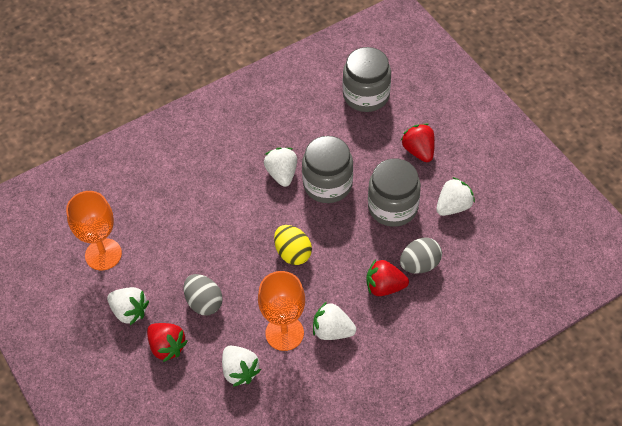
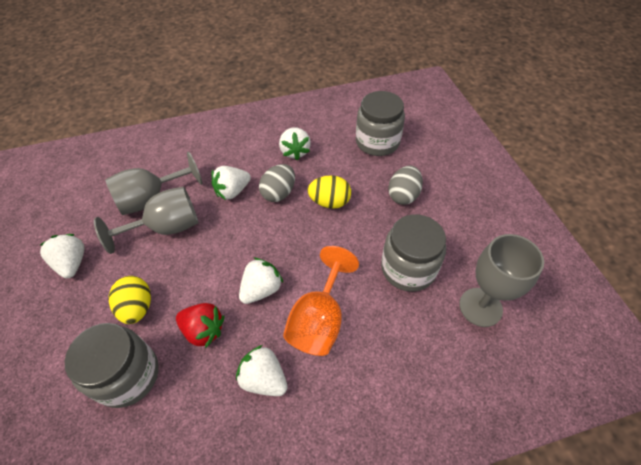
grey goblet: 0 -> 3
orange goblet: 2 -> 1
red strawberry: 3 -> 1
yellow egg: 1 -> 2

